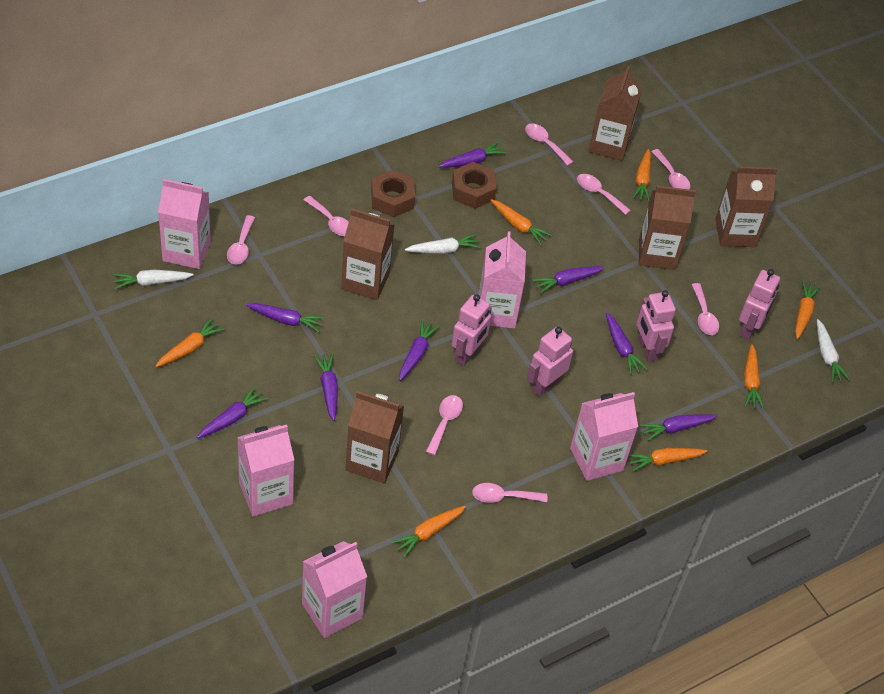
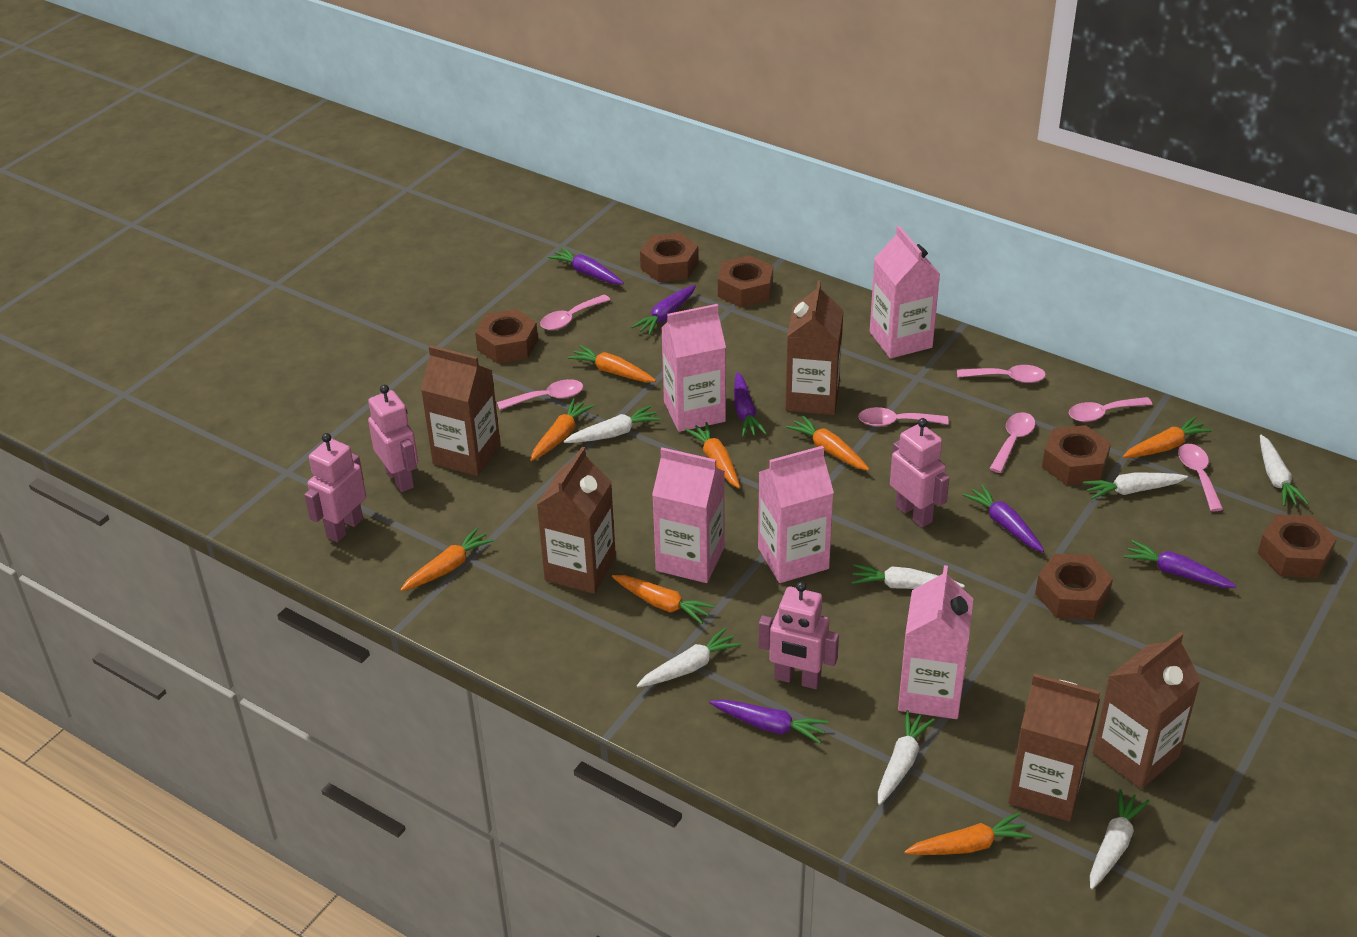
brown nut: 2 -> 6
orange carrot: 7 -> 8
pink spoon: 8 -> 7
purple carrot: 8 -> 6
white carrot: 3 -> 7

